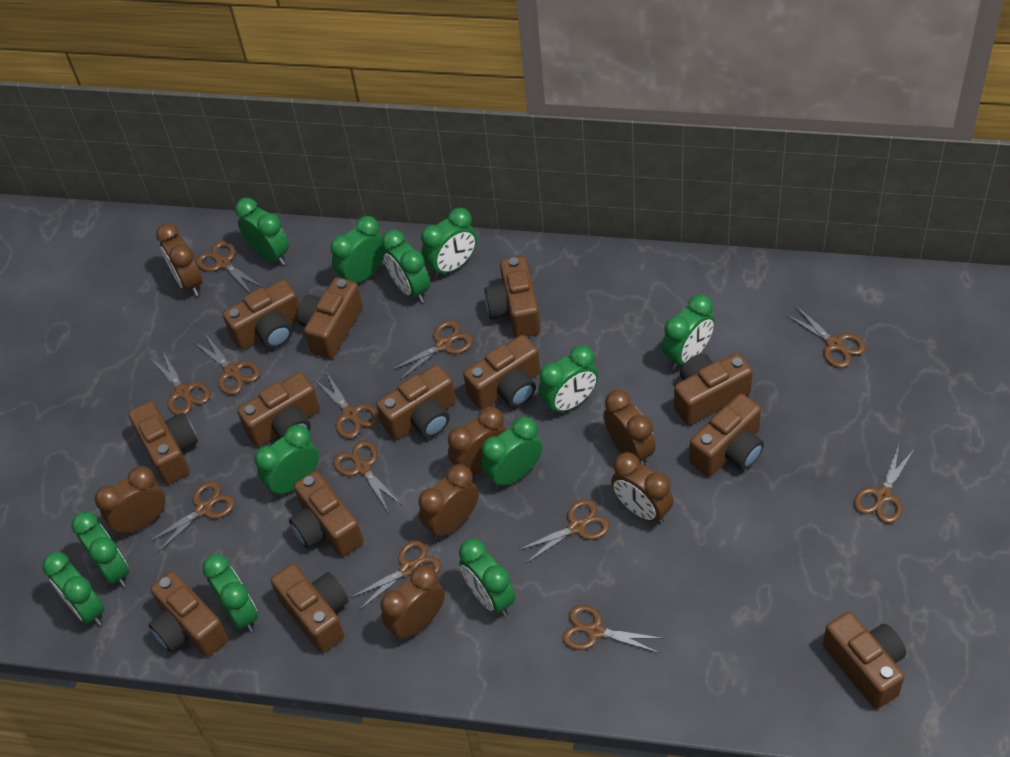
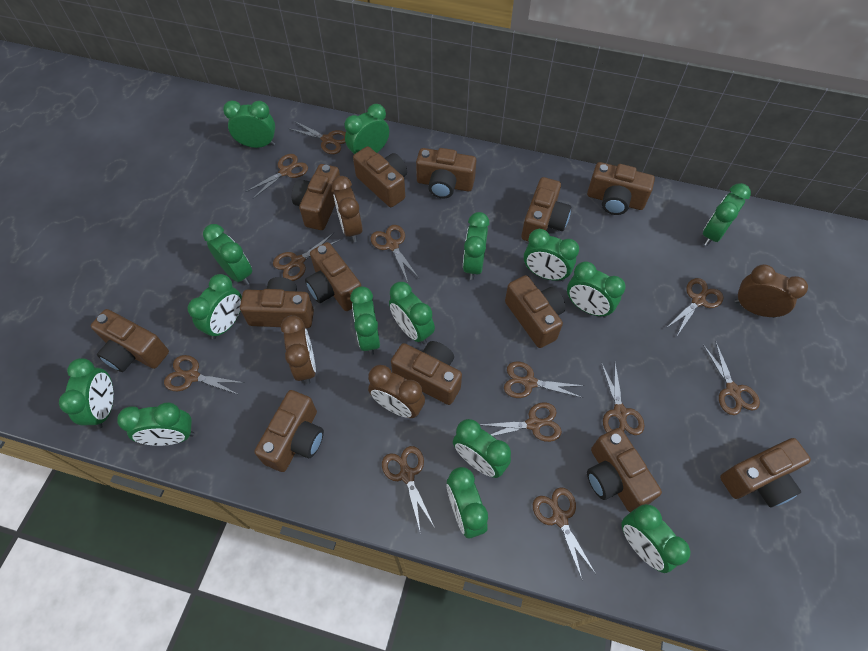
brown clock: 7 -> 4
green clock: 12 -> 15

